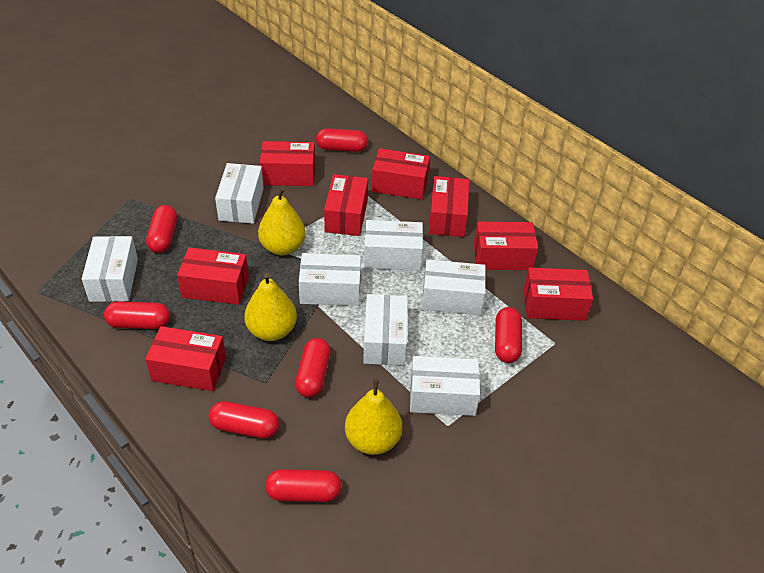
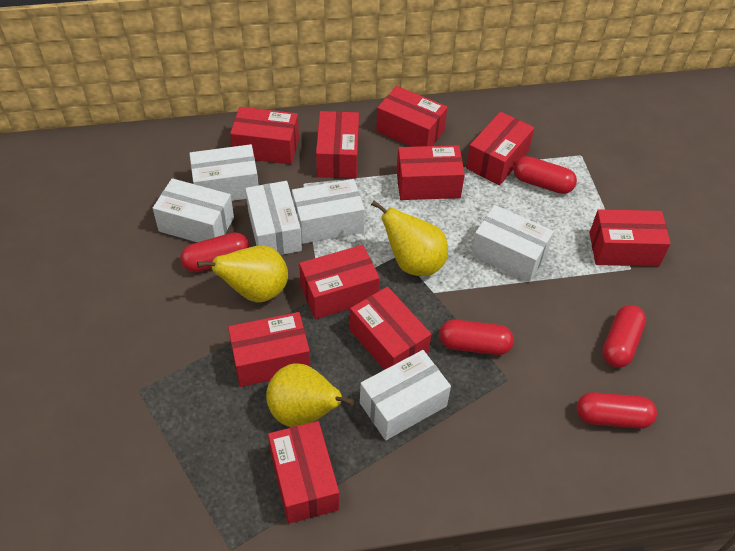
red box: 8 -> 10
red capsule: 7 -> 5
white box: 7 -> 6

